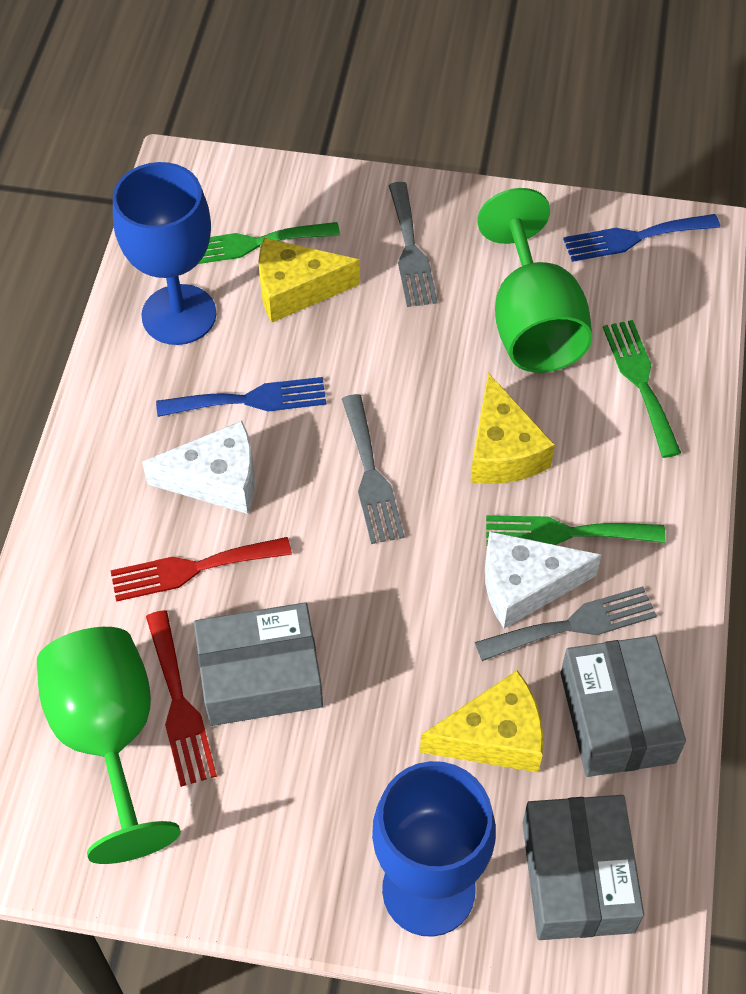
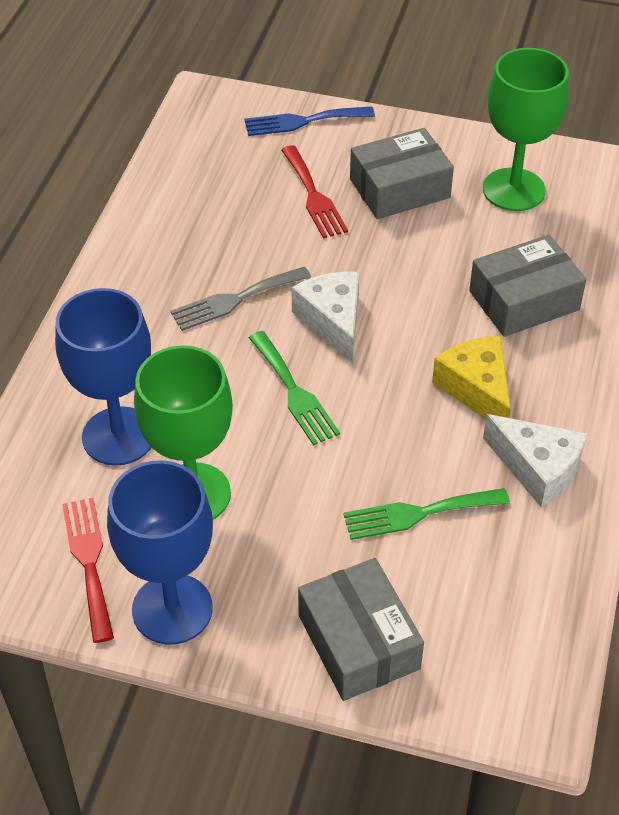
blue fork: 2 -> 1
green fork: 3 -> 2
grey fork: 3 -> 1
yellow cheese: 3 -> 1

